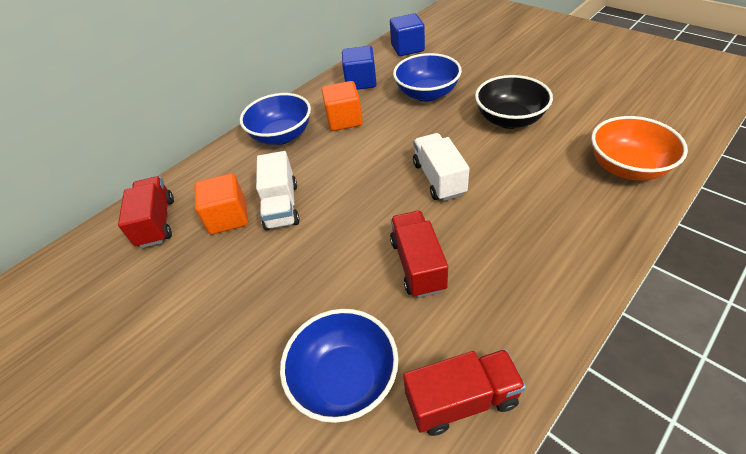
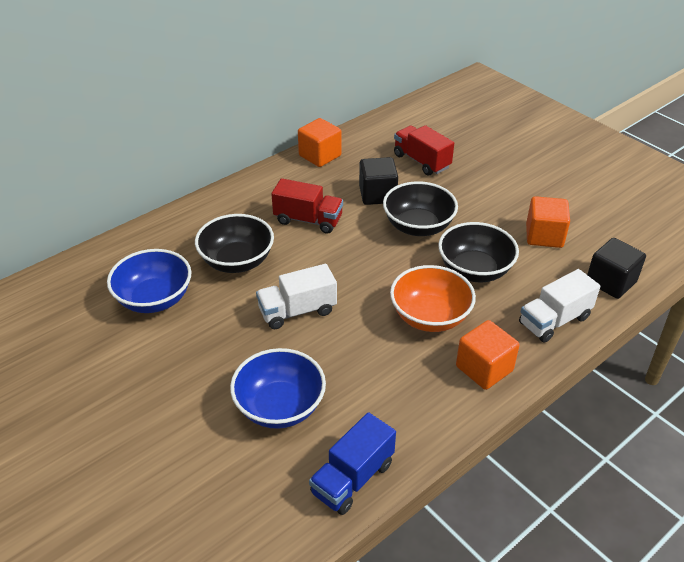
black bowl: 1 -> 3
black cube: 0 -> 2
blue bowl: 3 -> 2
blue cube: 2 -> 0
blue truck: 0 -> 1
orange cube: 2 -> 3
red truck: 3 -> 2

